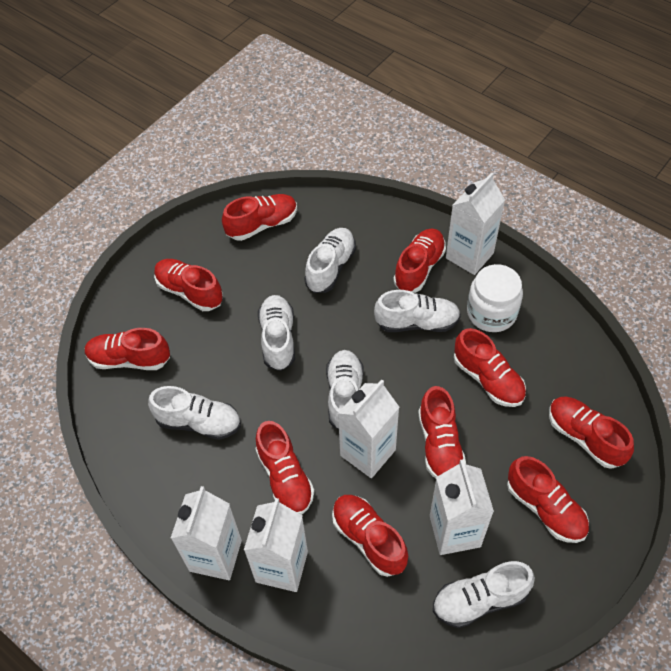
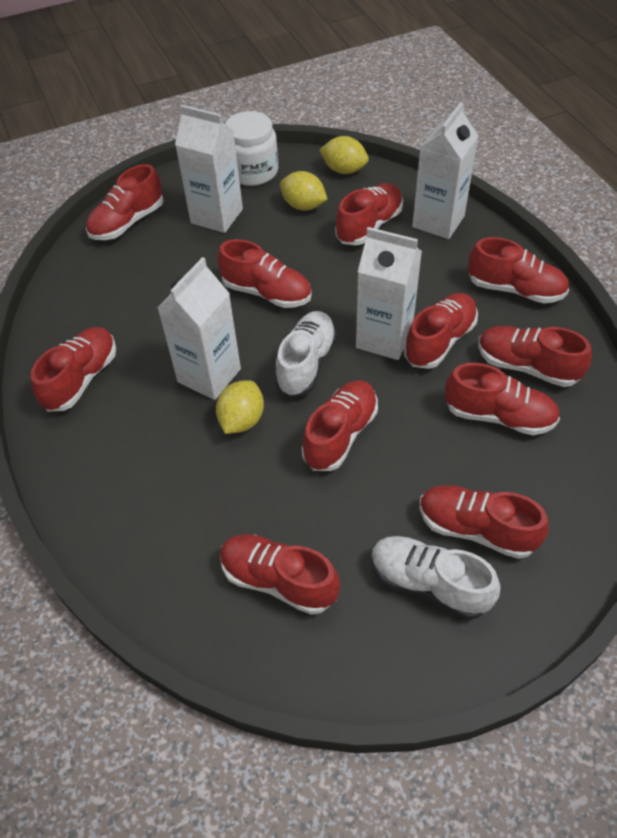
red shoe: 10 -> 11
white carton: 5 -> 4
white shoe: 6 -> 2
yellow lemon: 0 -> 3

